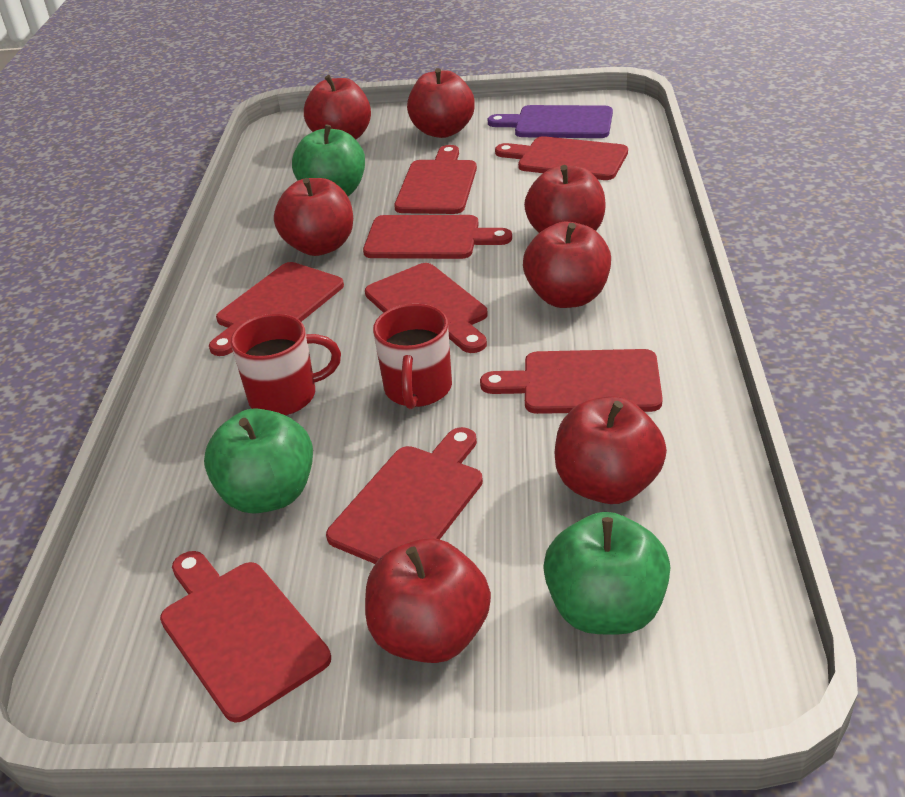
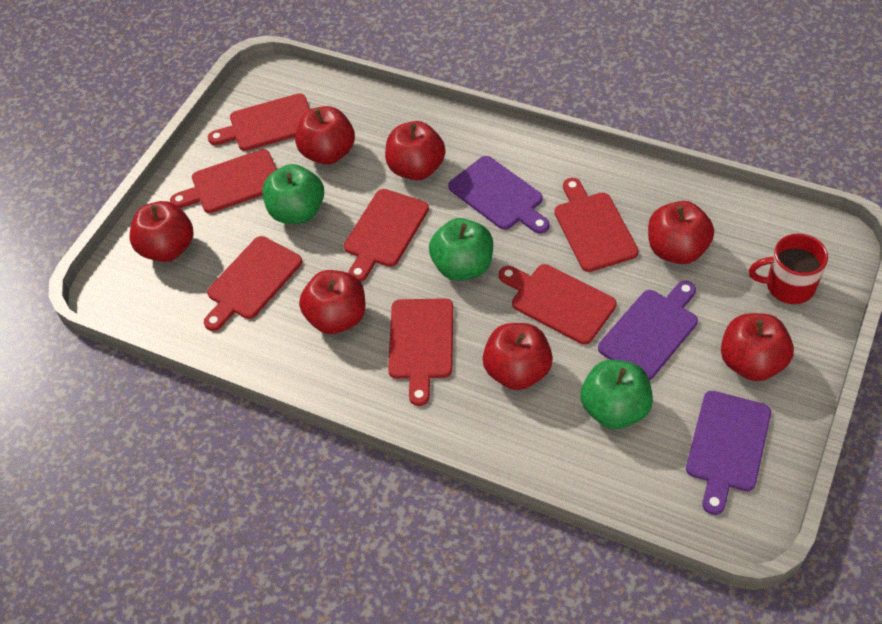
purple cutting board: 1 -> 3
red cutting board: 8 -> 7
red mug: 2 -> 1

